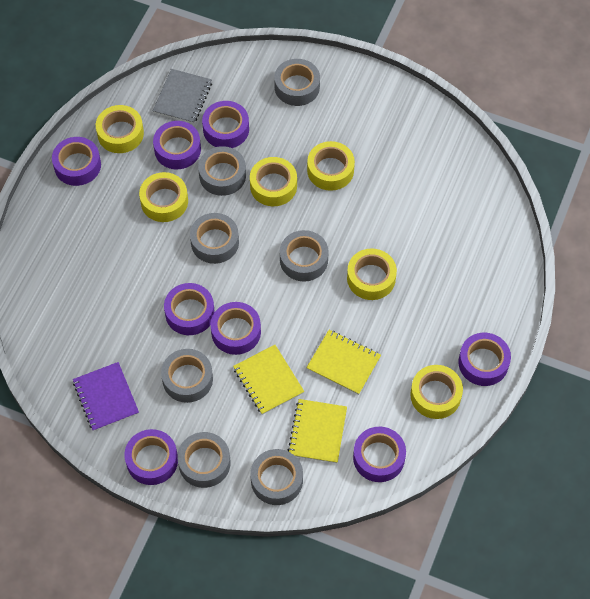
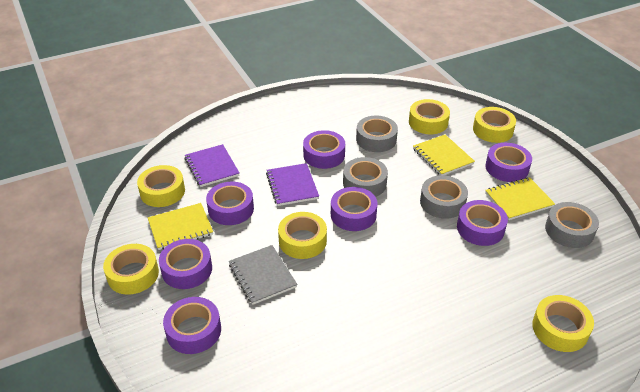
grey tape: 7 -> 4
purple notebook: 1 -> 2
purple tape: 8 -> 7

